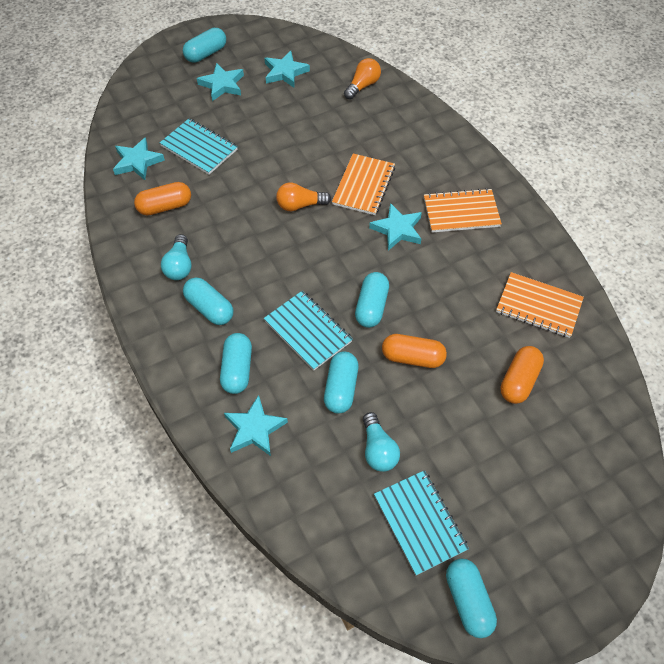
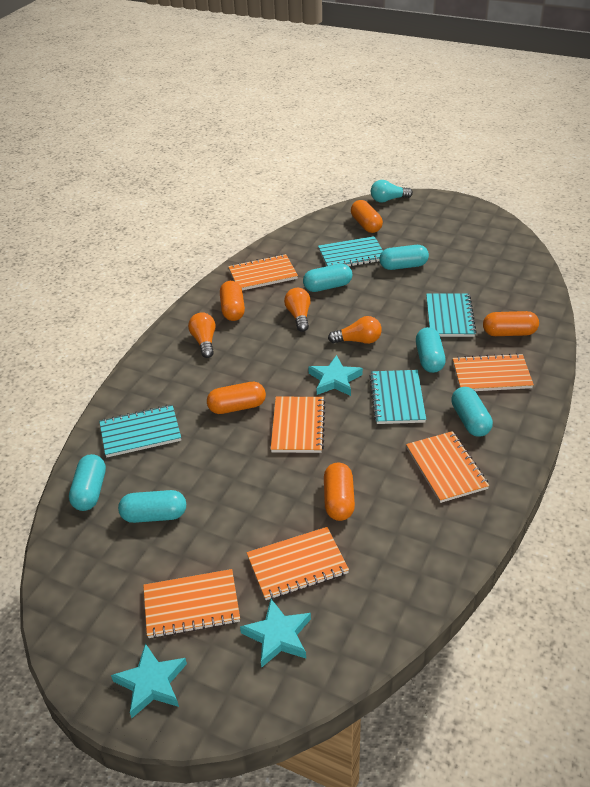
orange capsule: 3 -> 5
orange light bulb: 2 -> 3
orange notebook: 3 -> 6
turquoise light bulb: 2 -> 1
turquoise notebook: 3 -> 4
turquoise star: 5 -> 3

